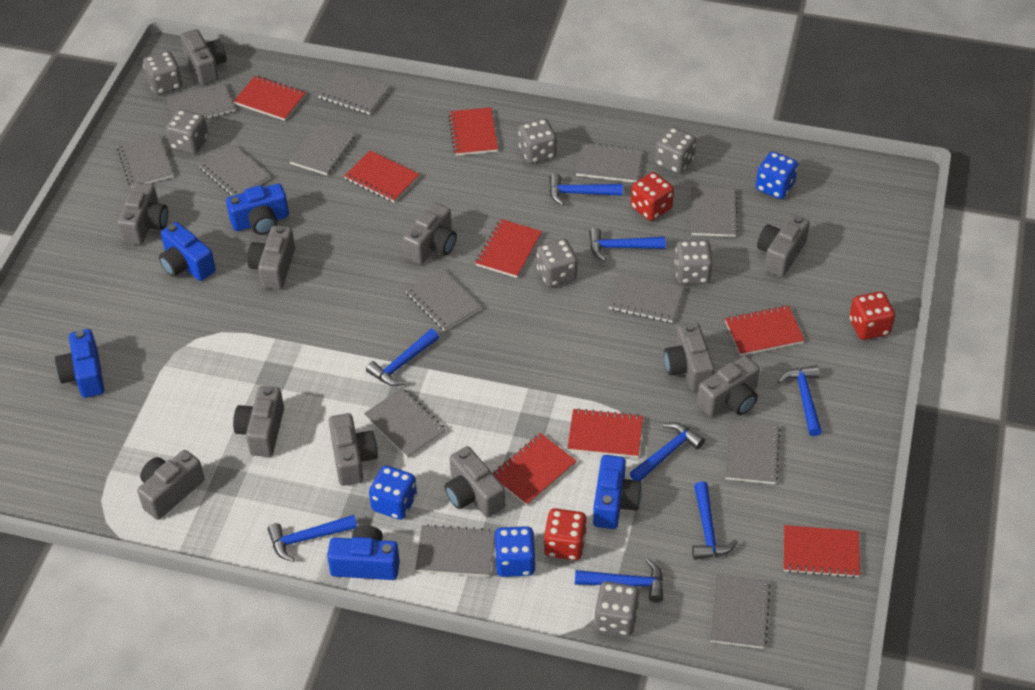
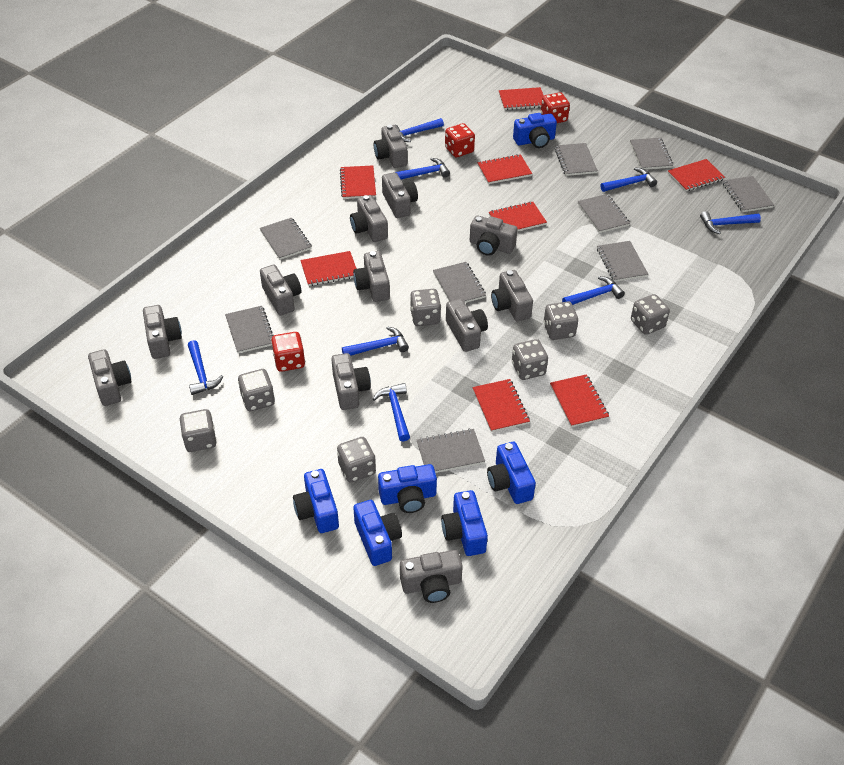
blue camera: 5 -> 6
blue dice: 3 -> 0
grey camera: 11 -> 12
grey notebook: 13 -> 9

